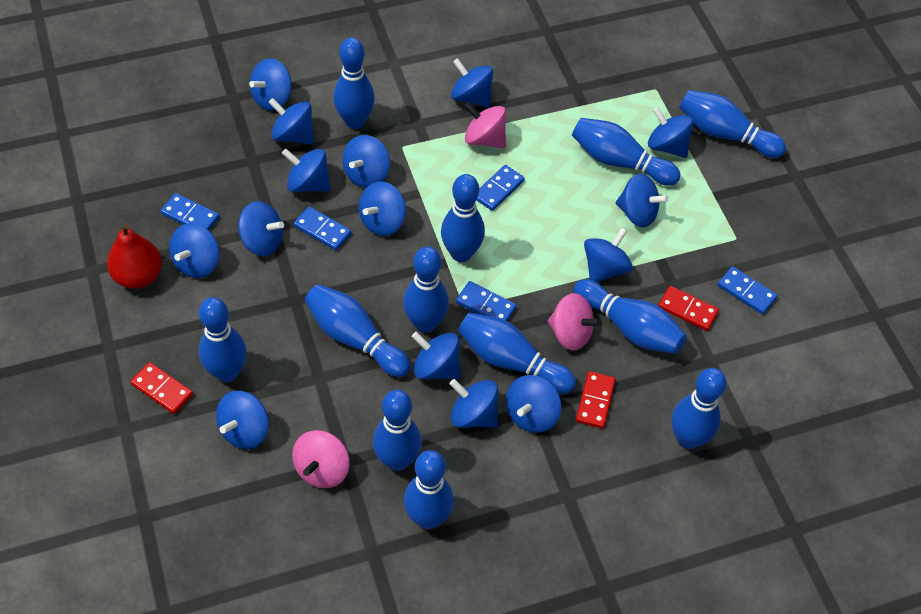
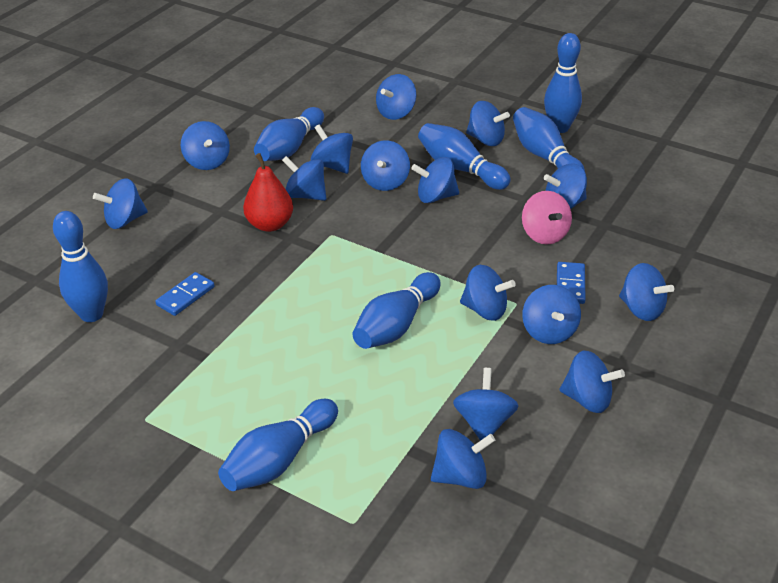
blue bowling pin: 12 -> 7
blue domino: 5 -> 2
pink spinning top: 3 -> 1
red domino: 3 -> 0

